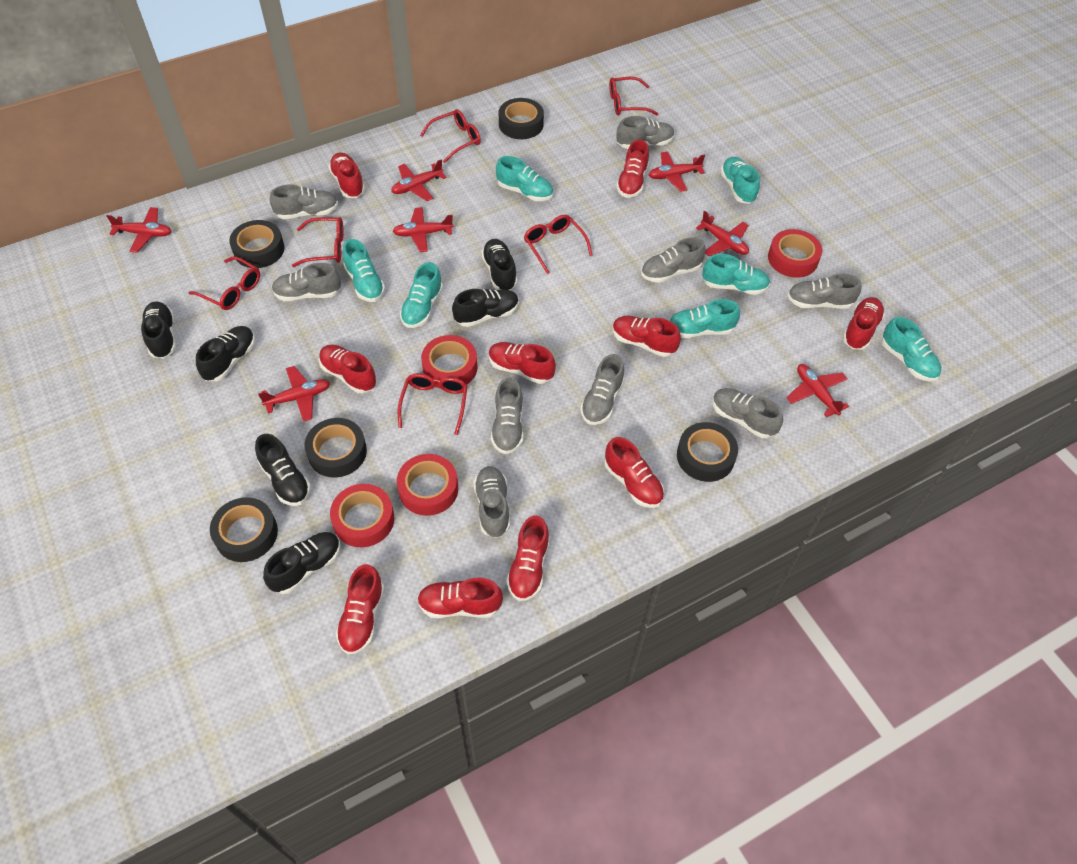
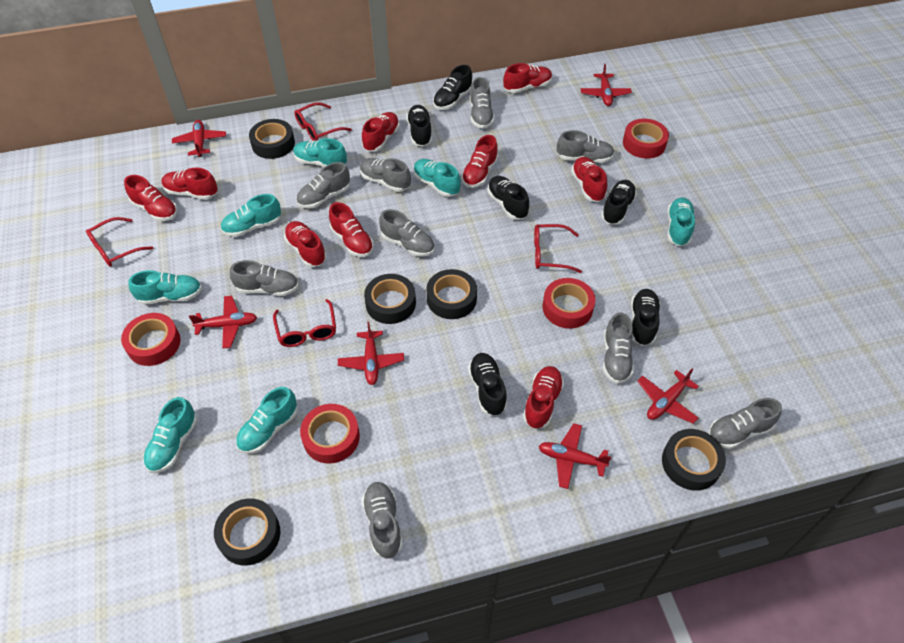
red glasses: 6 -> 4
red plane: 7 -> 6
red shoe: 10 -> 9

